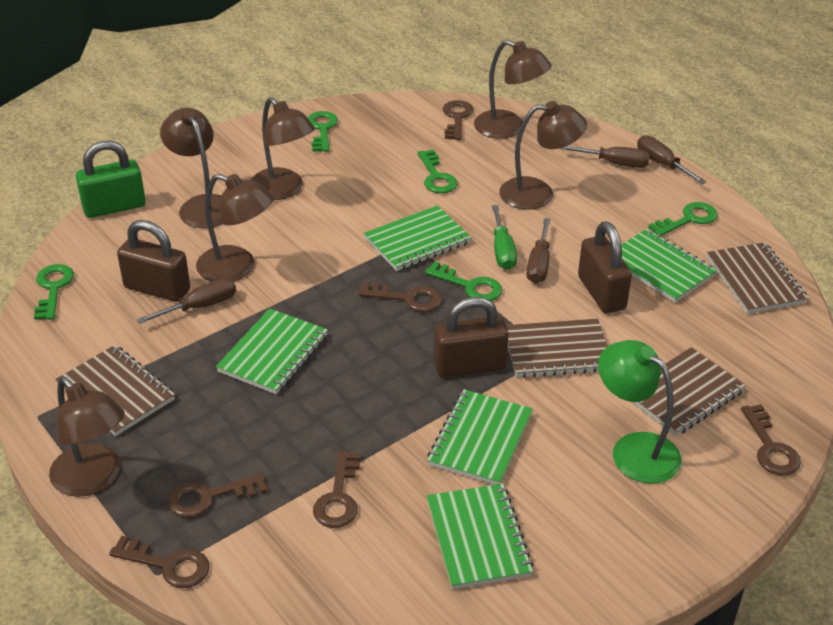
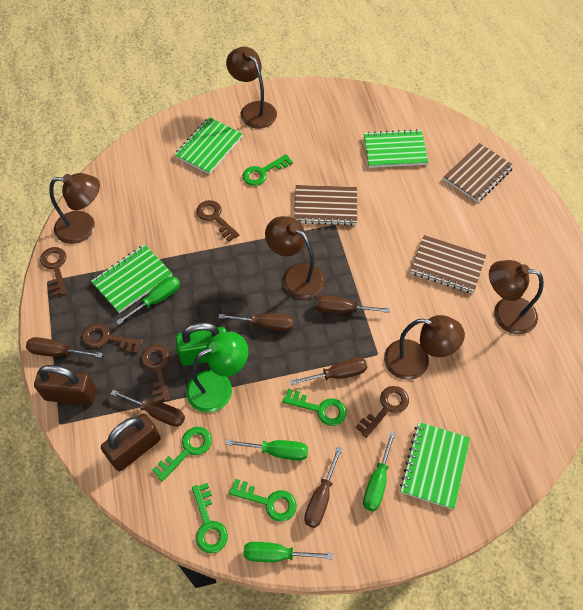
brown key: 6 -> 5
brown lamp: 6 -> 5
brown notebook: 4 -> 3
brown padlock: 3 -> 2
brown screwdriver: 4 -> 6
green notebook: 5 -> 4
green screwdriver: 1 -> 4

